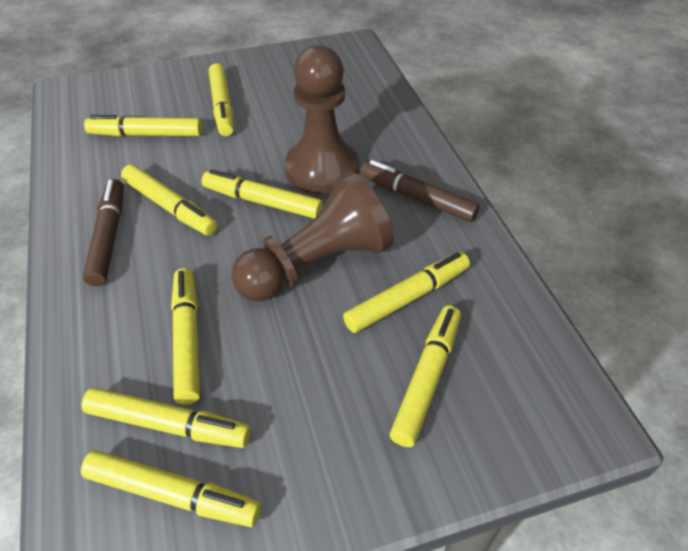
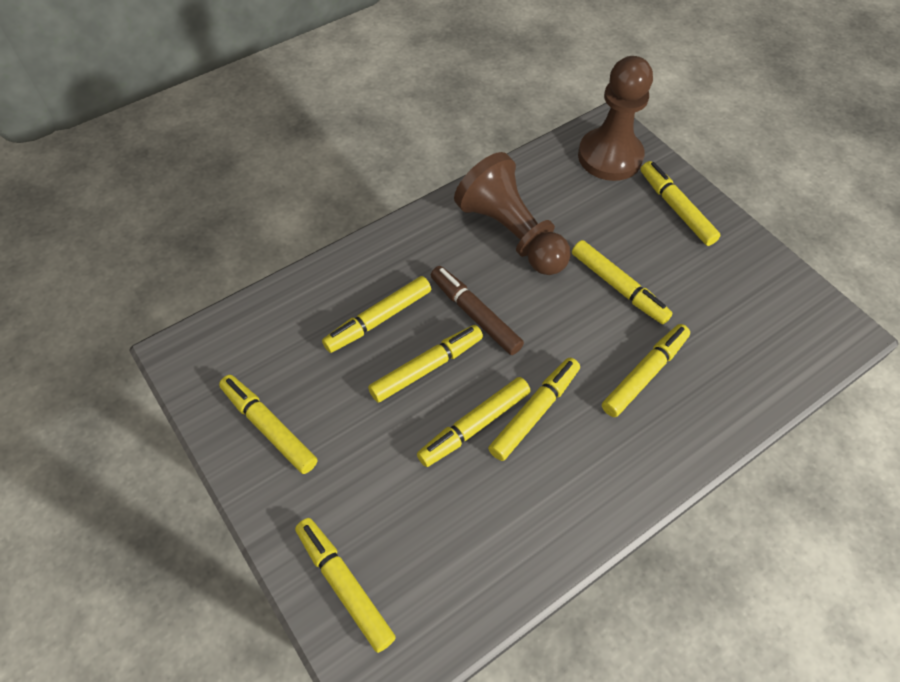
brown marker: 2 -> 1

